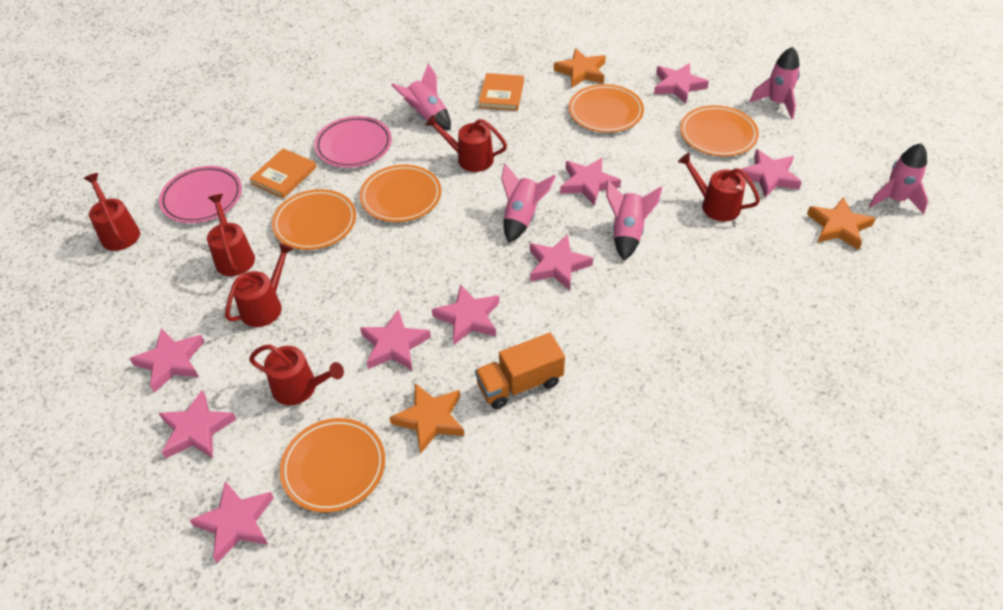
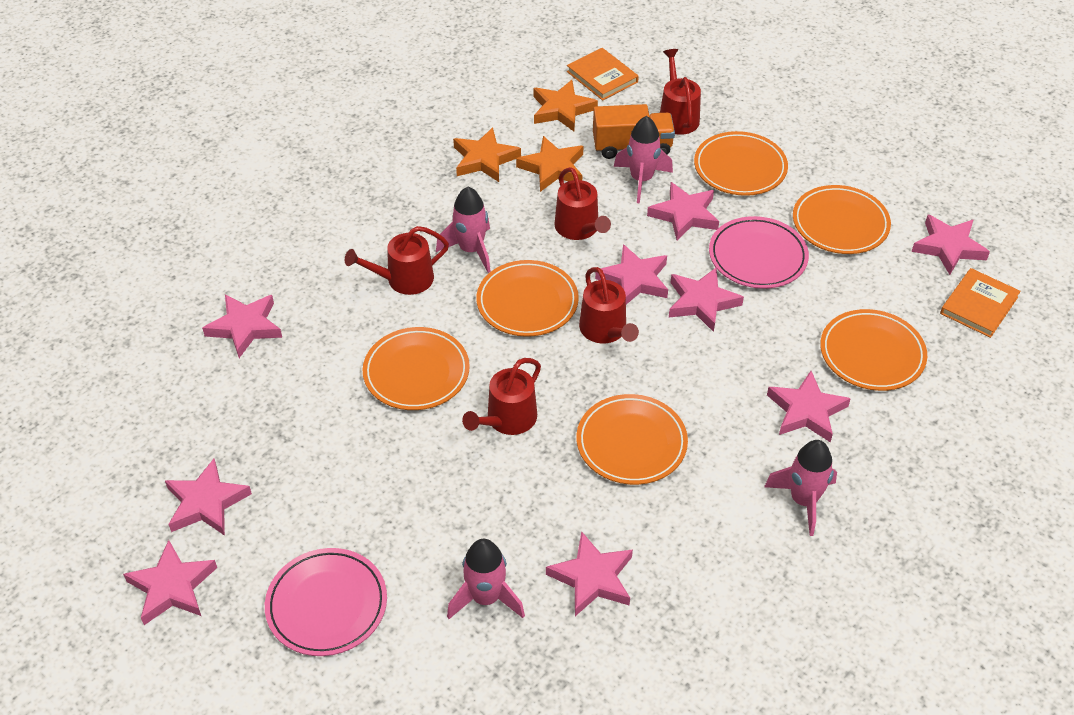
orange plate: 5 -> 6
pink rocket: 5 -> 4
red watering can: 6 -> 5

